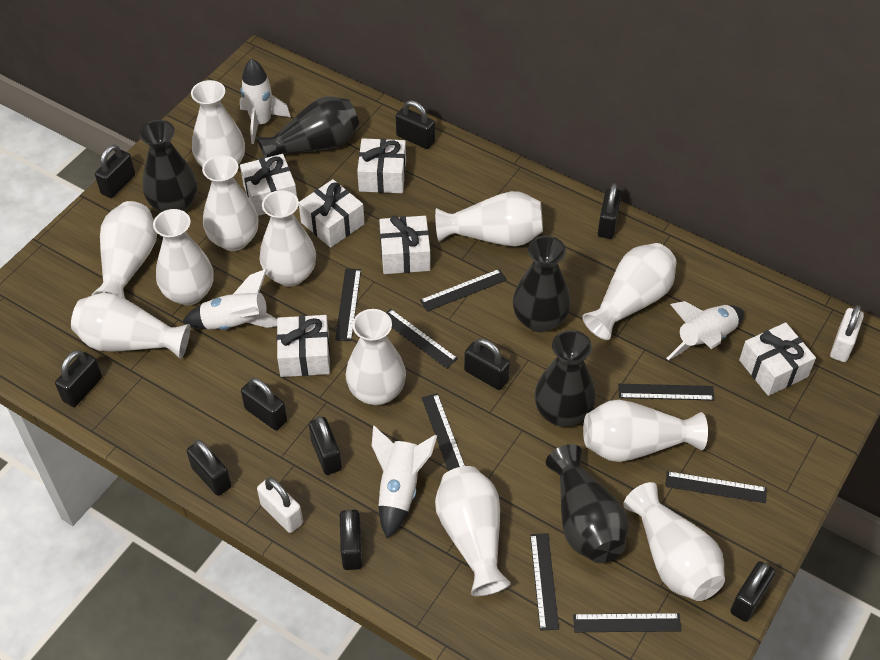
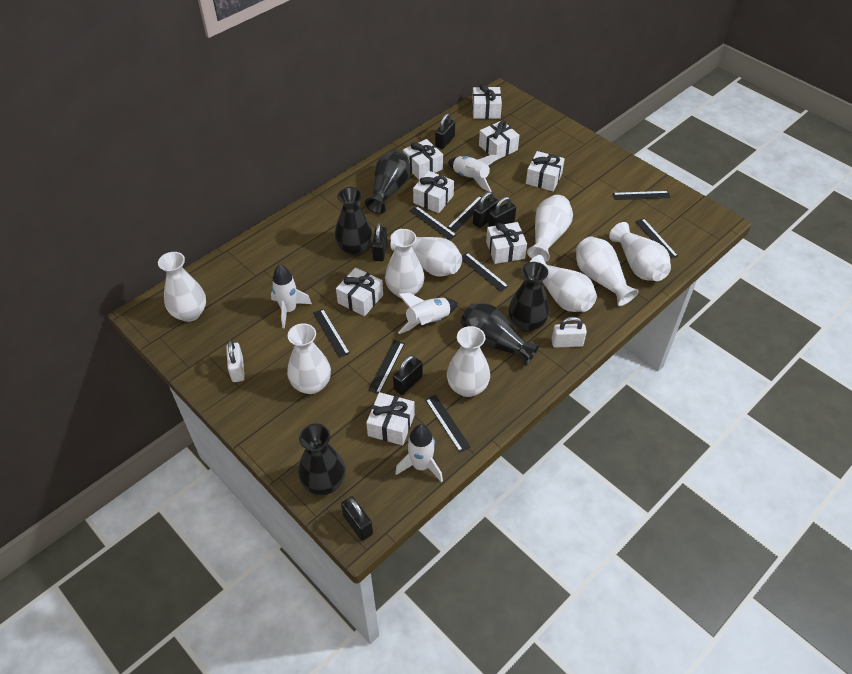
black padlock: 10 -> 6
white gift: 6 -> 8
white vase: 12 -> 9

